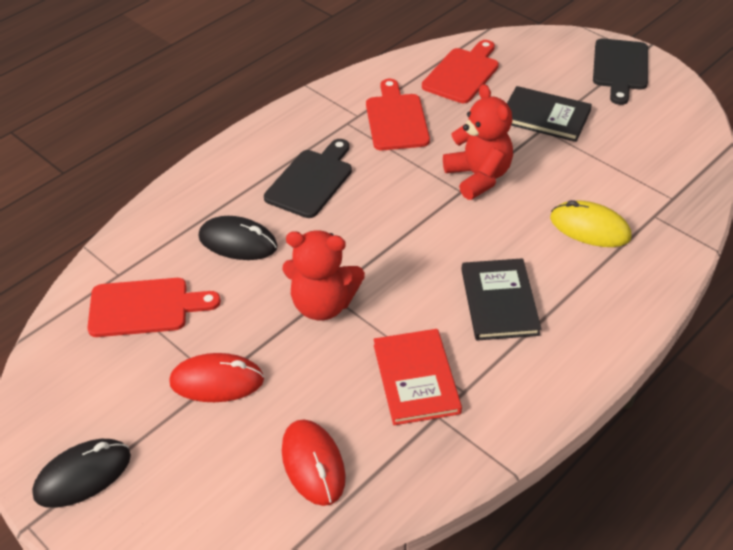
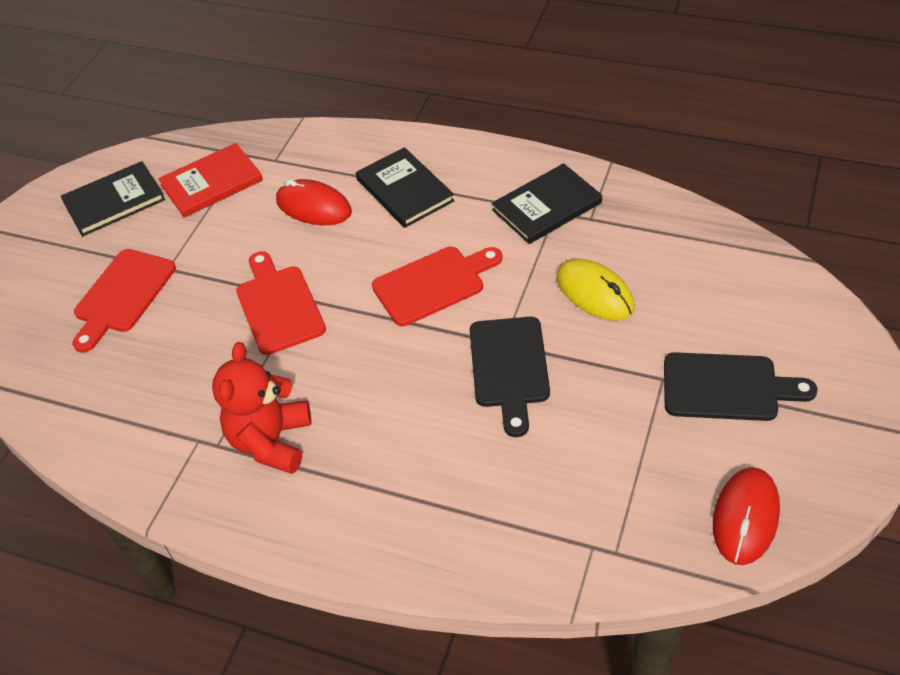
black book: 2 -> 3
black mouse: 2 -> 0
red teddy bear: 2 -> 1

